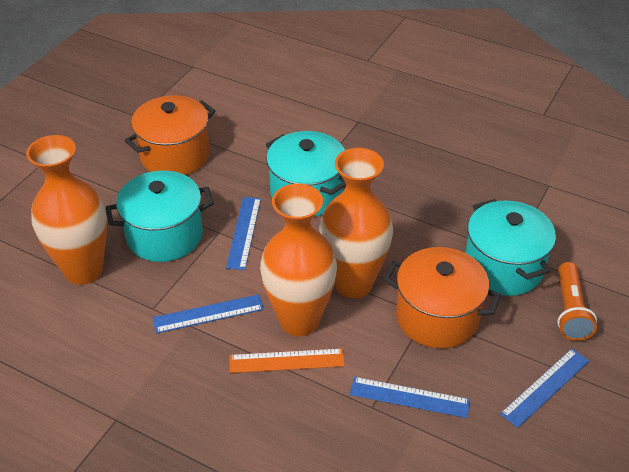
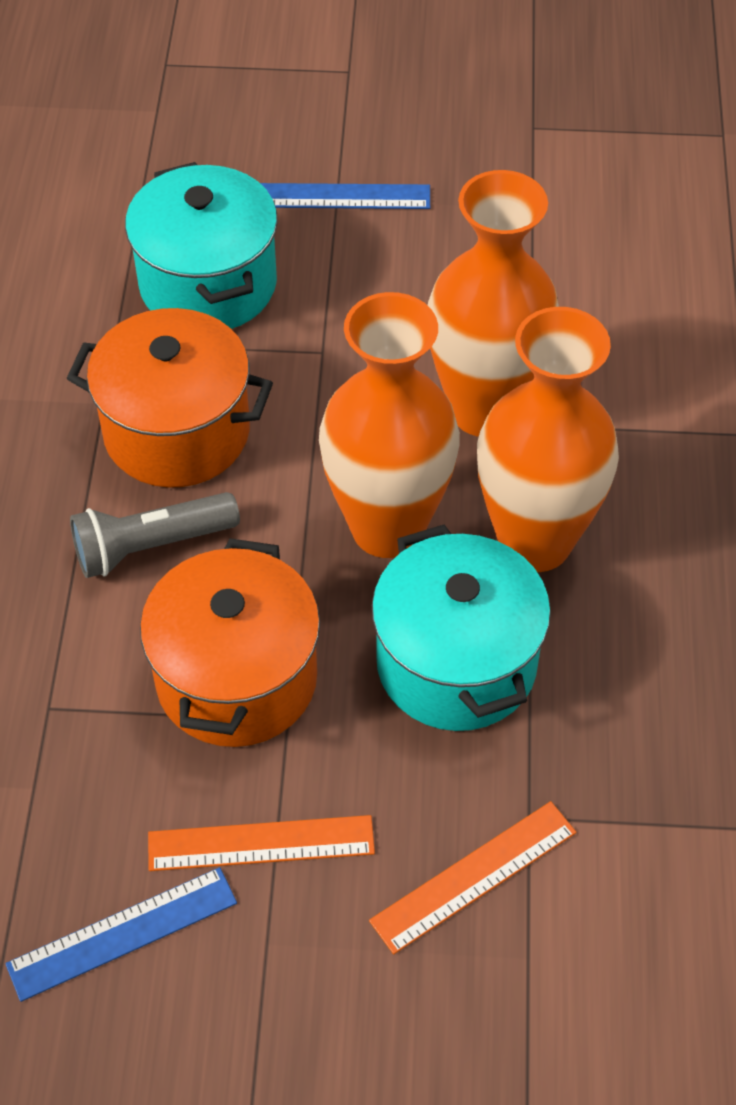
blue ruler: 4 -> 2
grey flashlight: 0 -> 1
orange flashlight: 1 -> 0
orange ruler: 1 -> 2
turquoise pot: 3 -> 2

